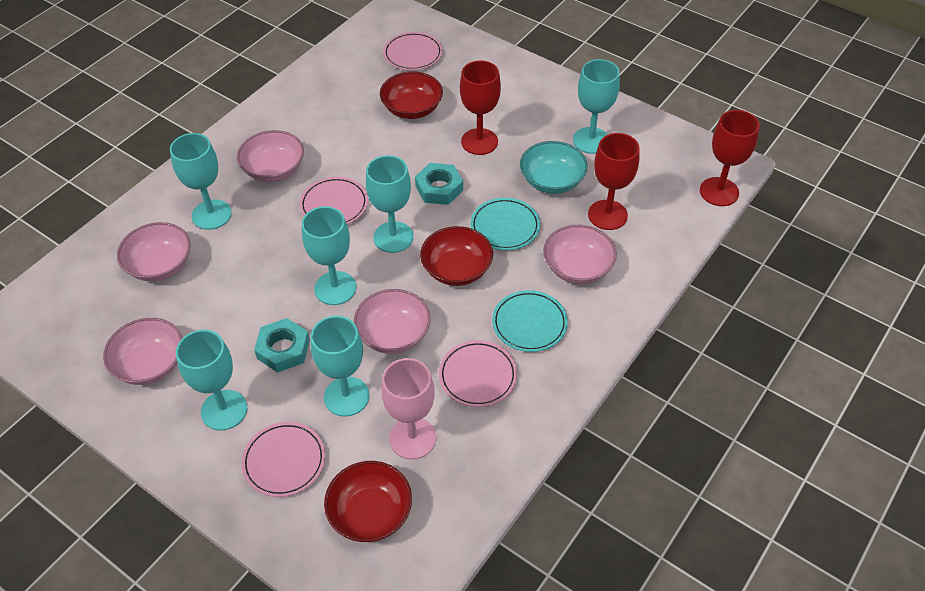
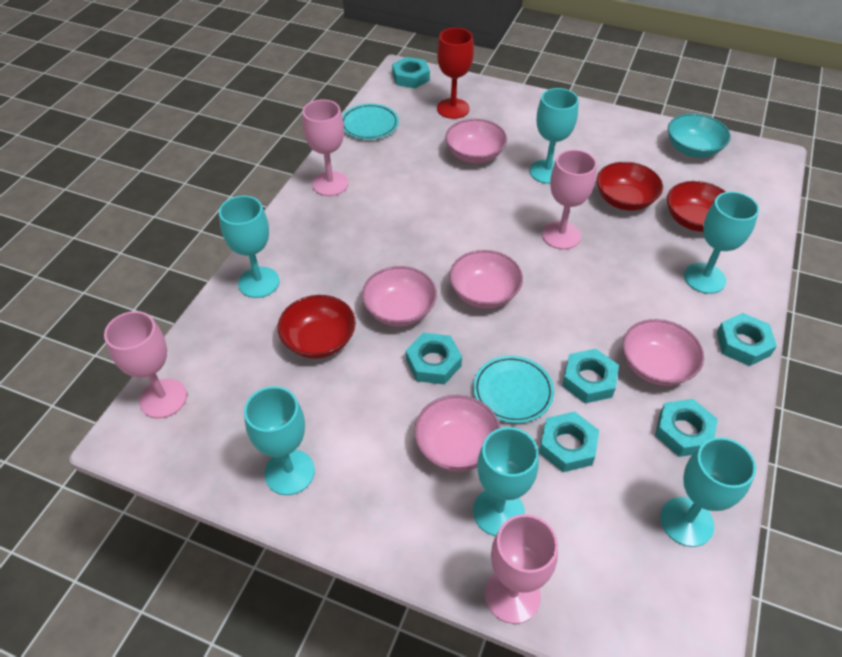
pink goblet: 1 -> 4
pink plate: 4 -> 0
red goblet: 3 -> 1
turquoise nut: 2 -> 6

